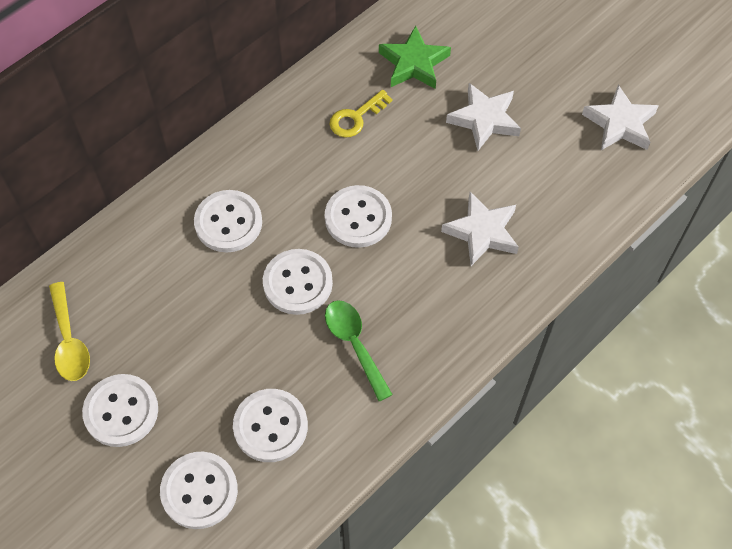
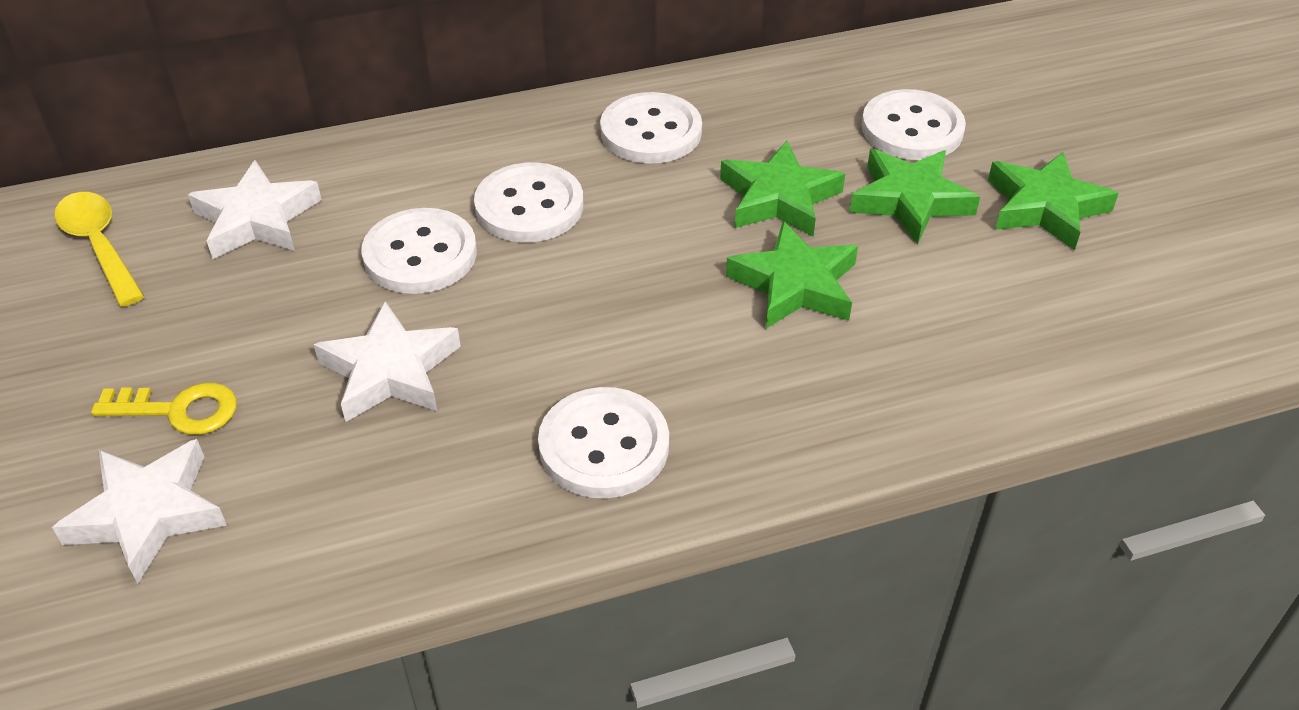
green spoon: 1 -> 0
green star: 1 -> 4
white button: 6 -> 5

